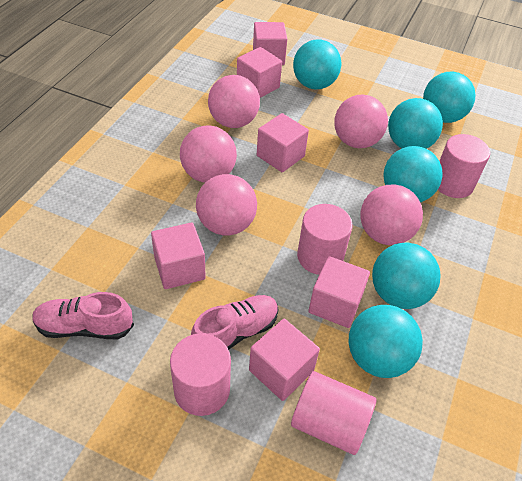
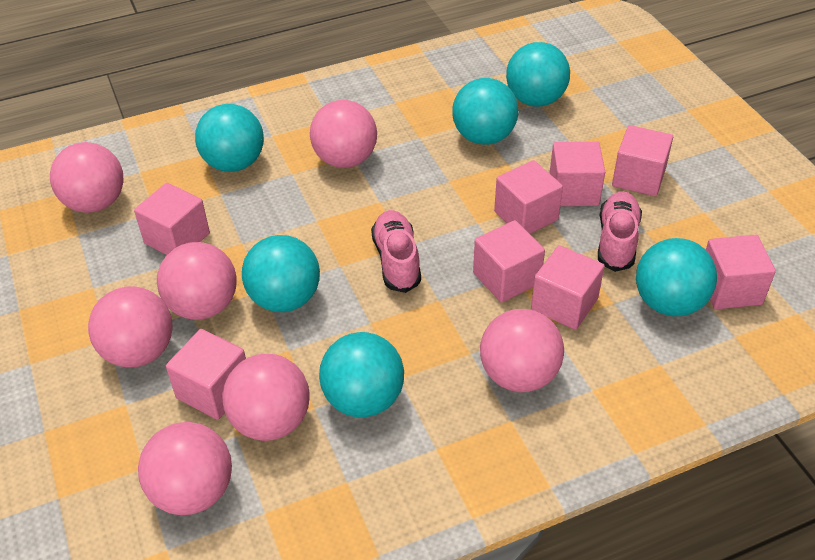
pink ball: 5 -> 7
pink cube: 6 -> 8
pink cylinder: 4 -> 0

